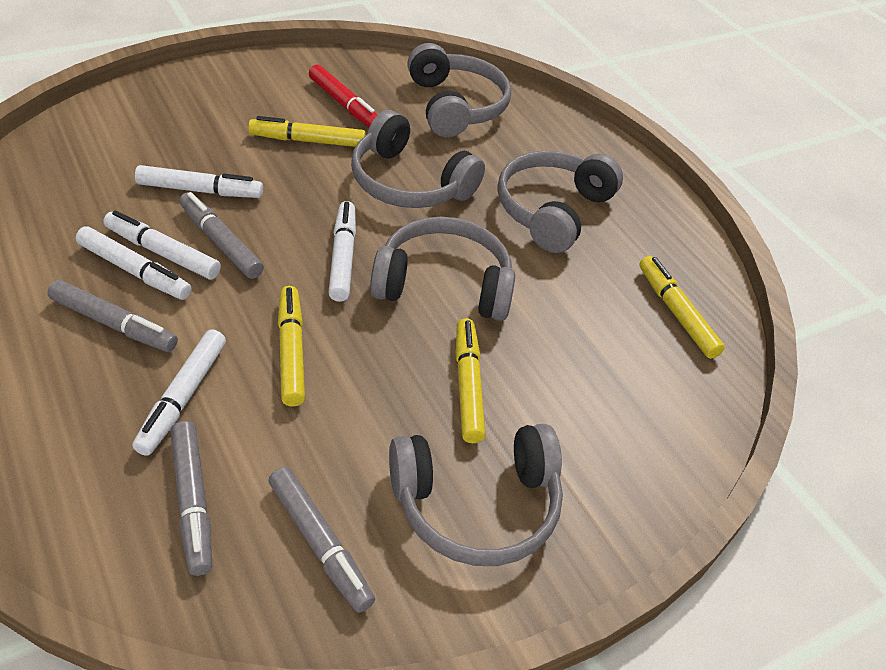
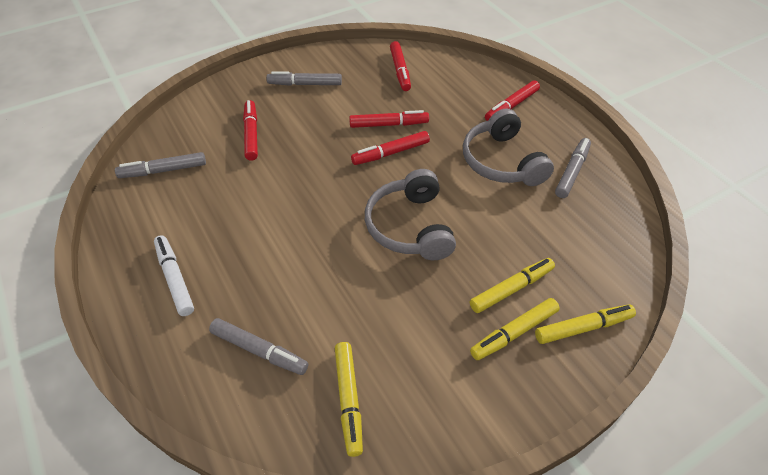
grey headphones: 5 -> 2
red marker: 1 -> 5
white marker: 5 -> 1

